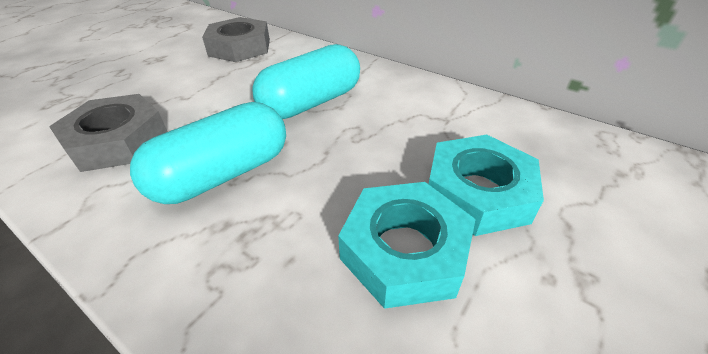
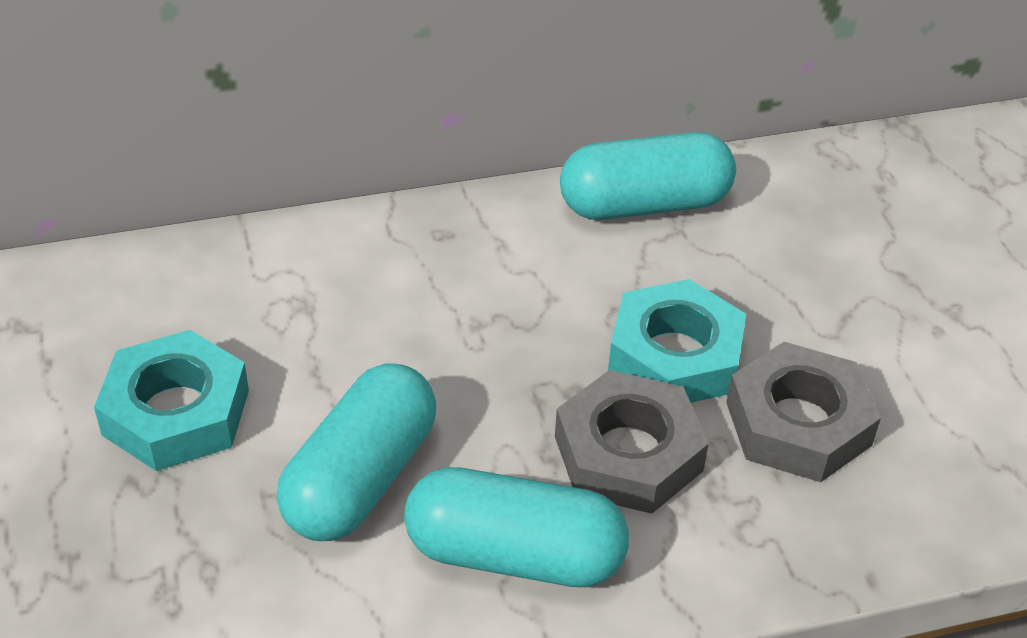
turquoise capsule: 2 -> 3

